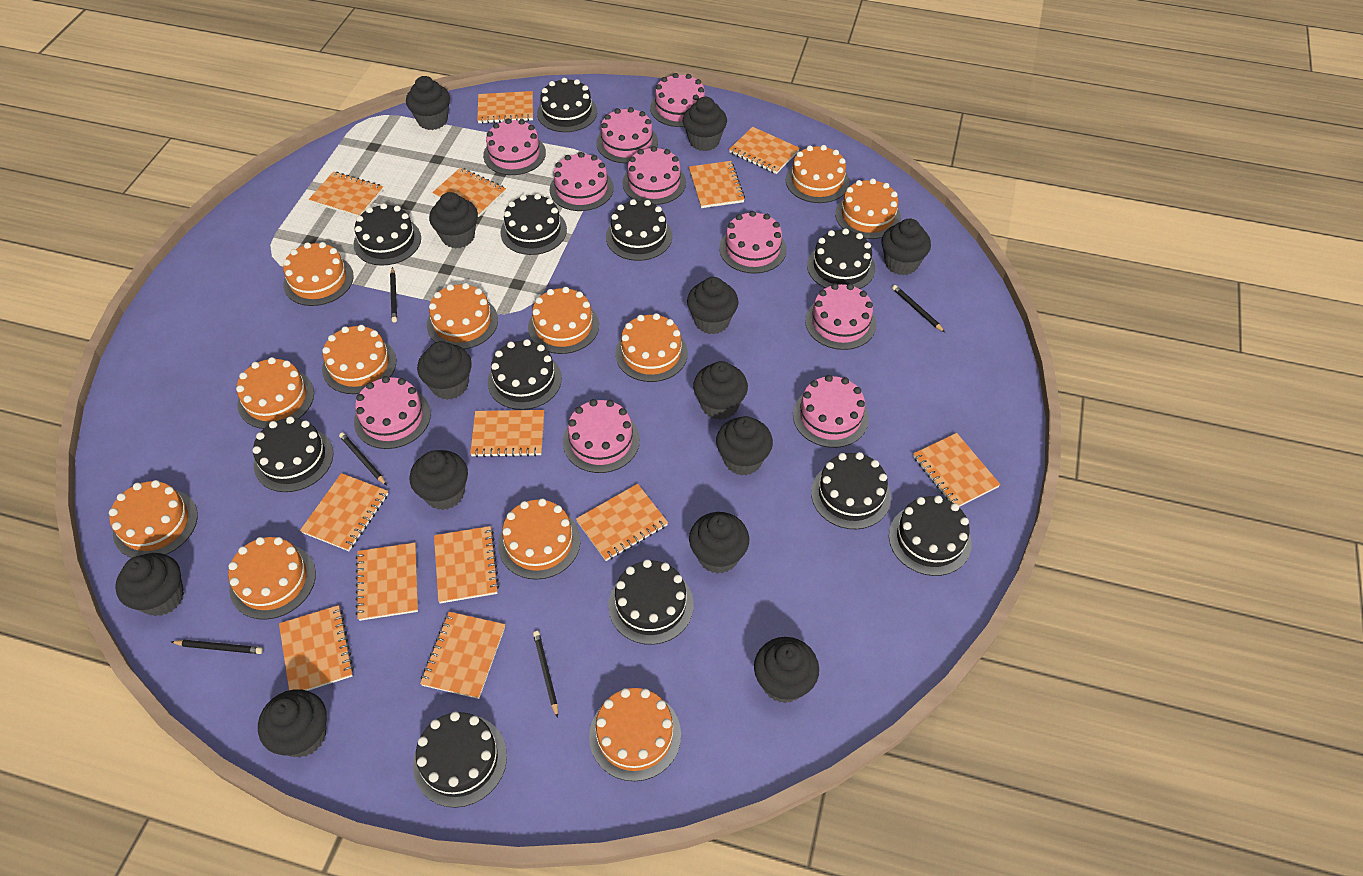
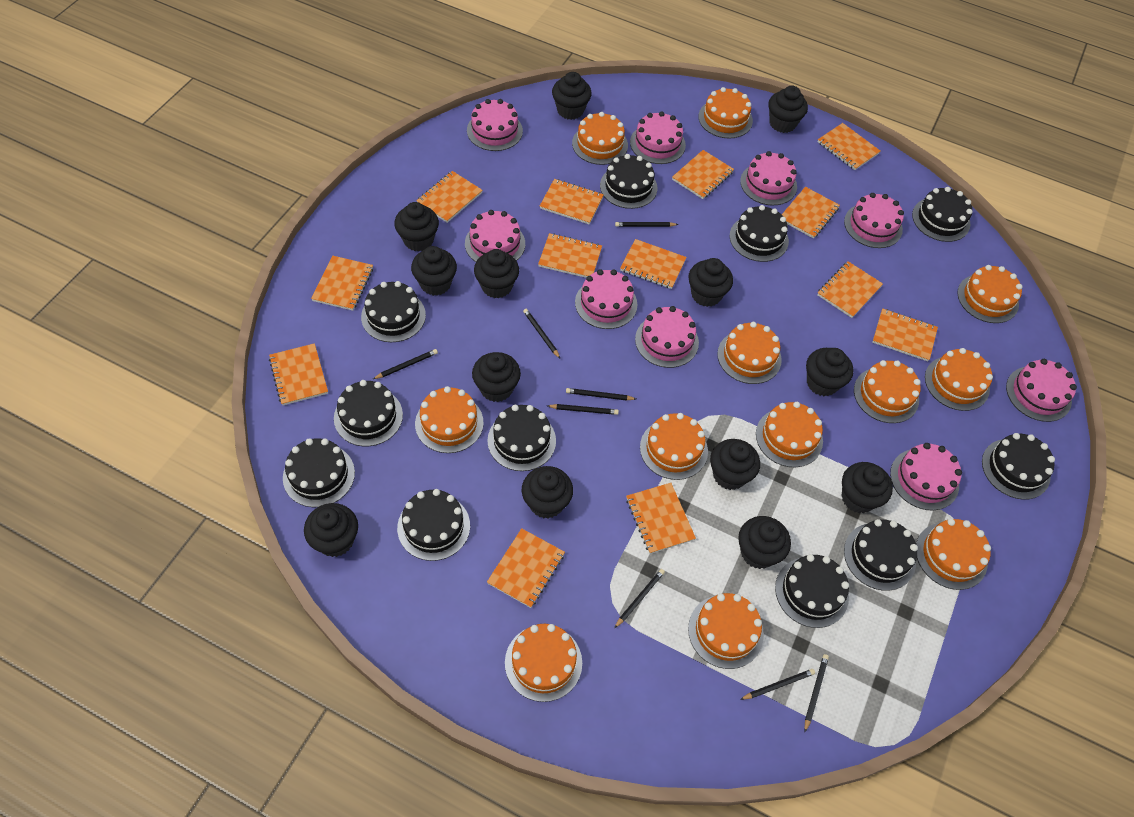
black pencil: 5 -> 8
pink cake: 10 -> 9

